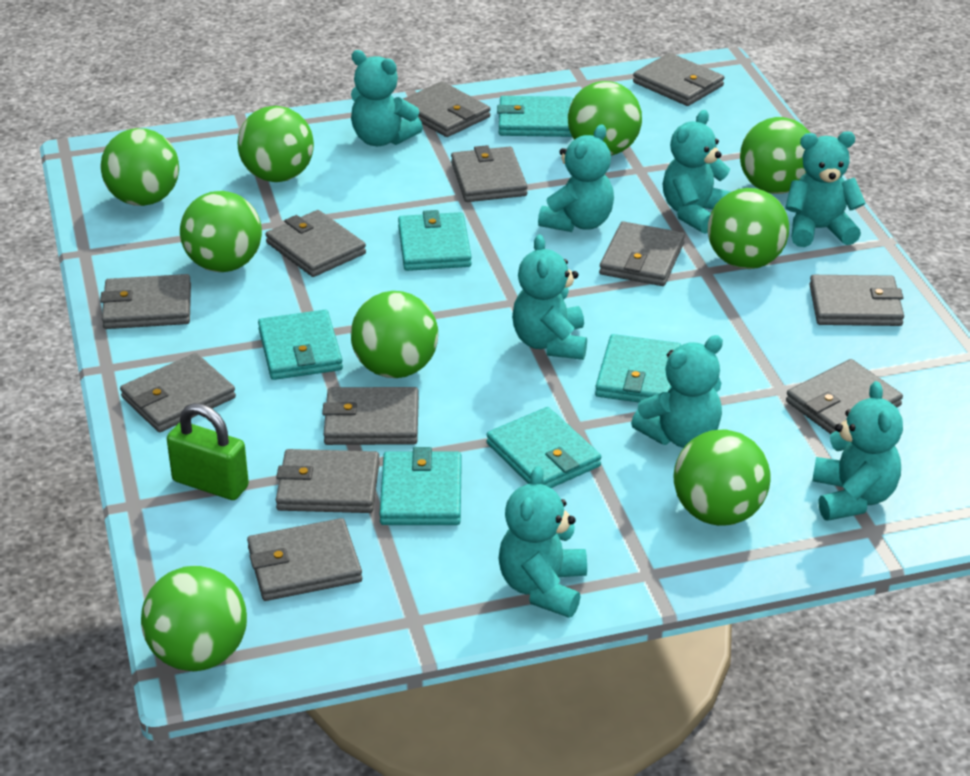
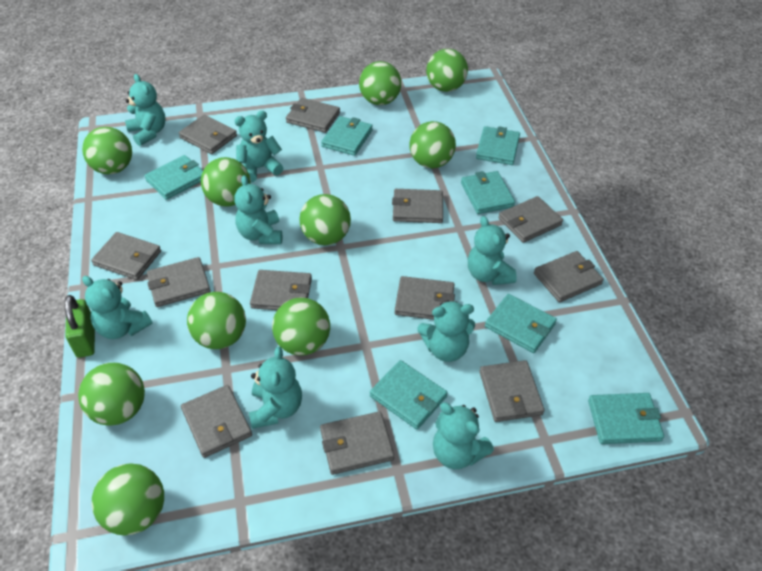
green ball: 9 -> 10
turquoise wallet: 6 -> 7

